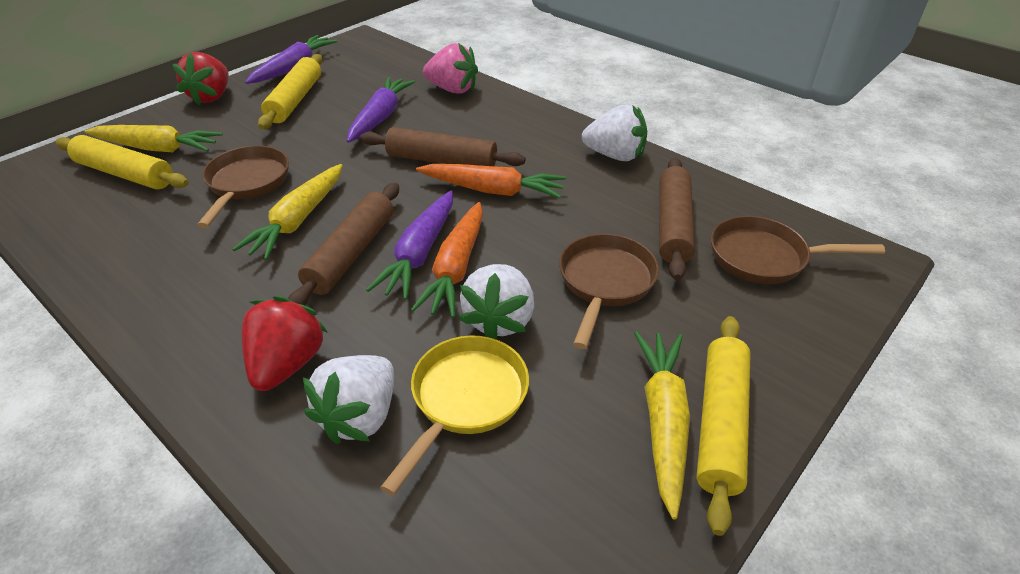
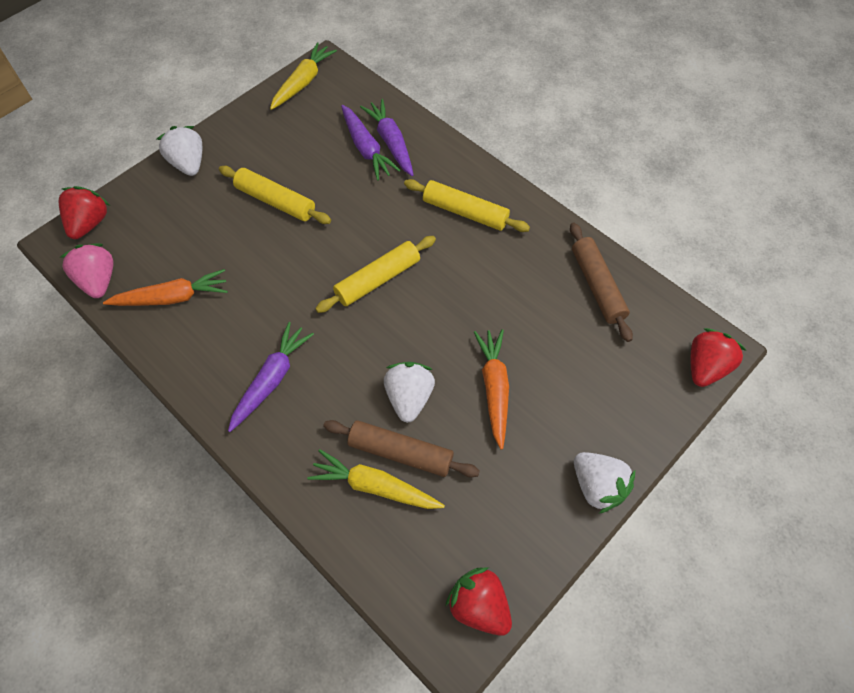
brown pan: 3 -> 0
brown rolling pin: 3 -> 2
red strawberry: 2 -> 3
yellow carrot: 3 -> 2
yellow pan: 1 -> 0

